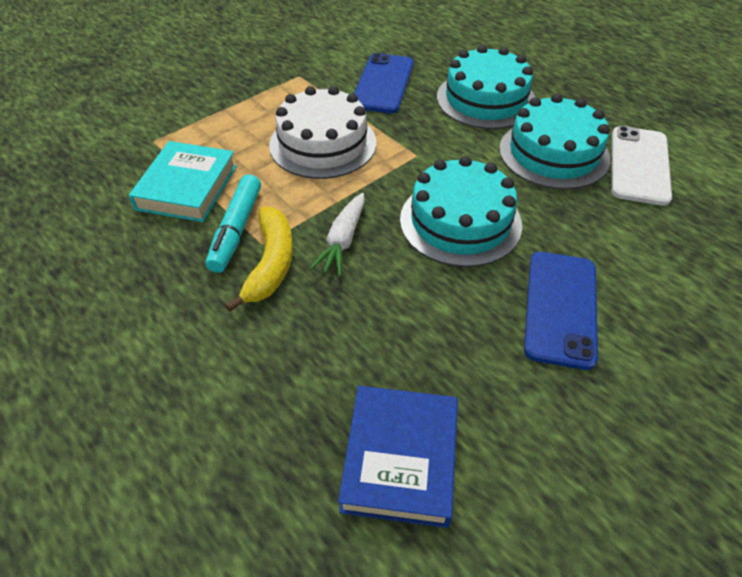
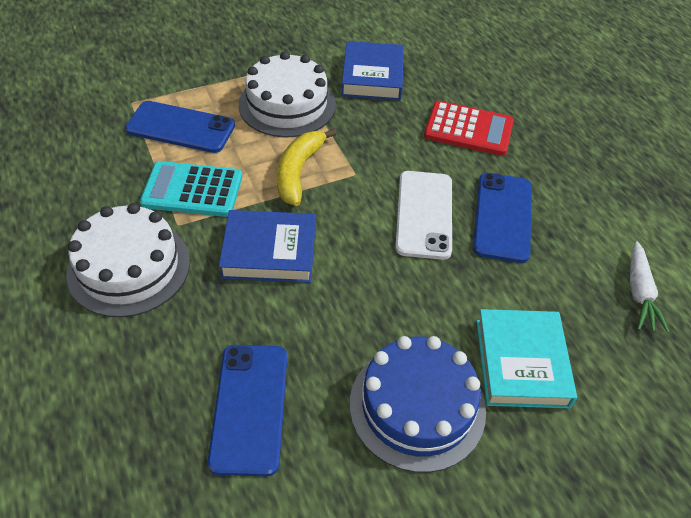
blue book: 1 -> 2
blue cake: 0 -> 1
blue phone: 2 -> 3
red calculator: 0 -> 1
turquoise cake: 3 -> 0
turquoise calculator: 0 -> 1
turquoise marker: 1 -> 0
white cake: 1 -> 2

